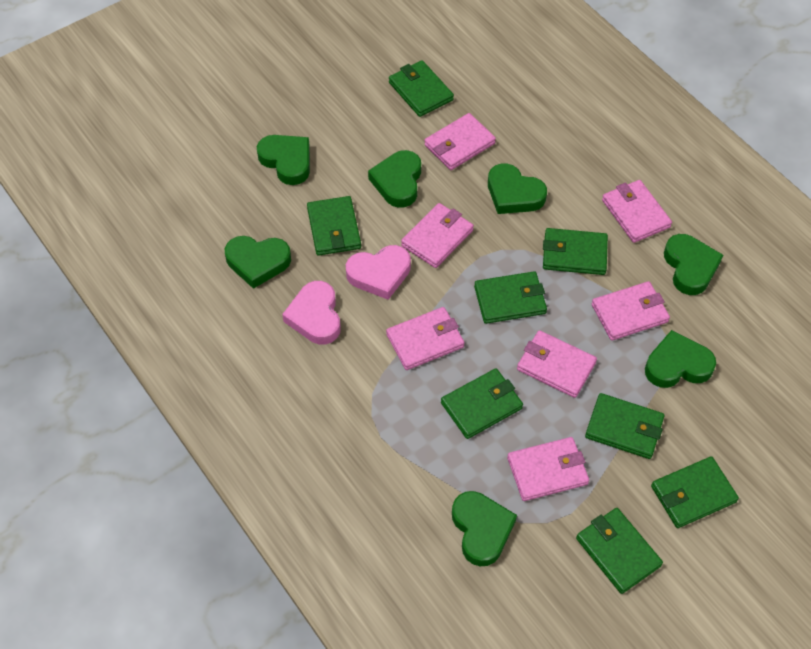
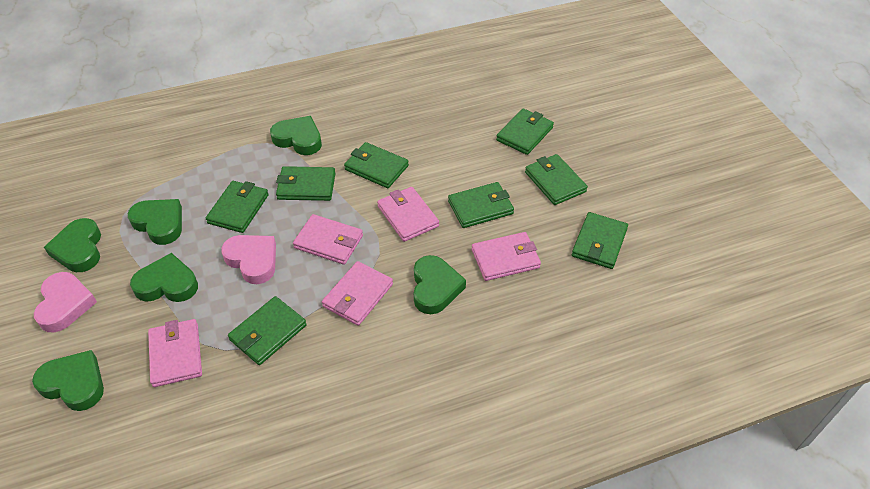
green heart: 7 -> 6
pink wallet: 7 -> 5

